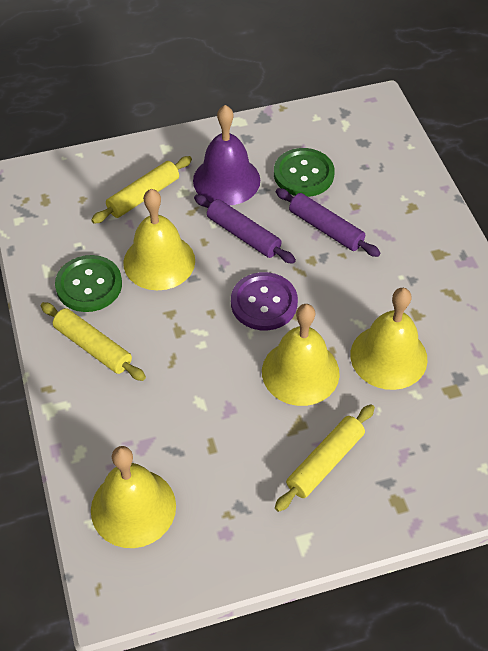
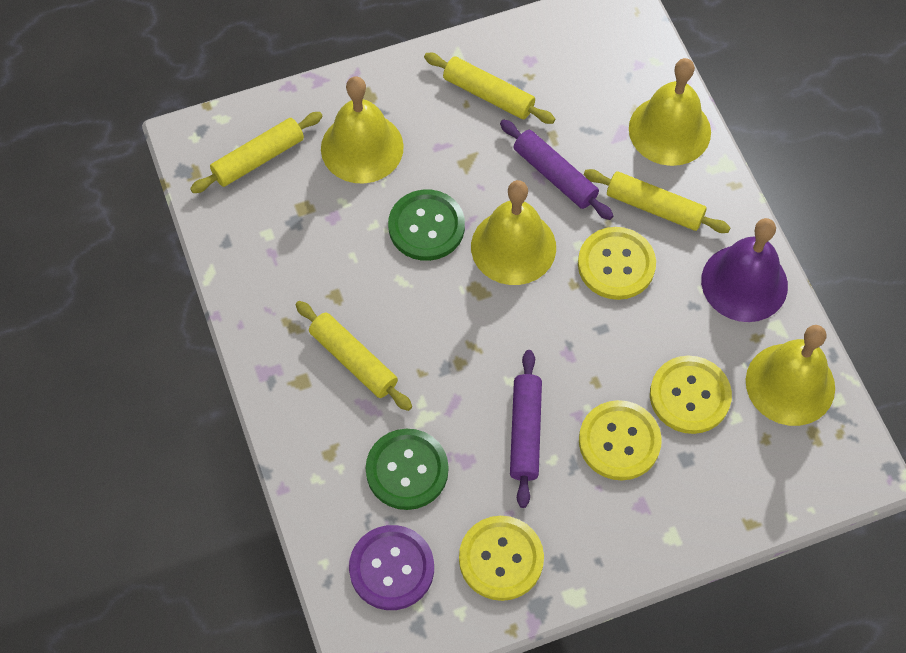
yellow button: 0 -> 4
yellow rolling pin: 3 -> 4

